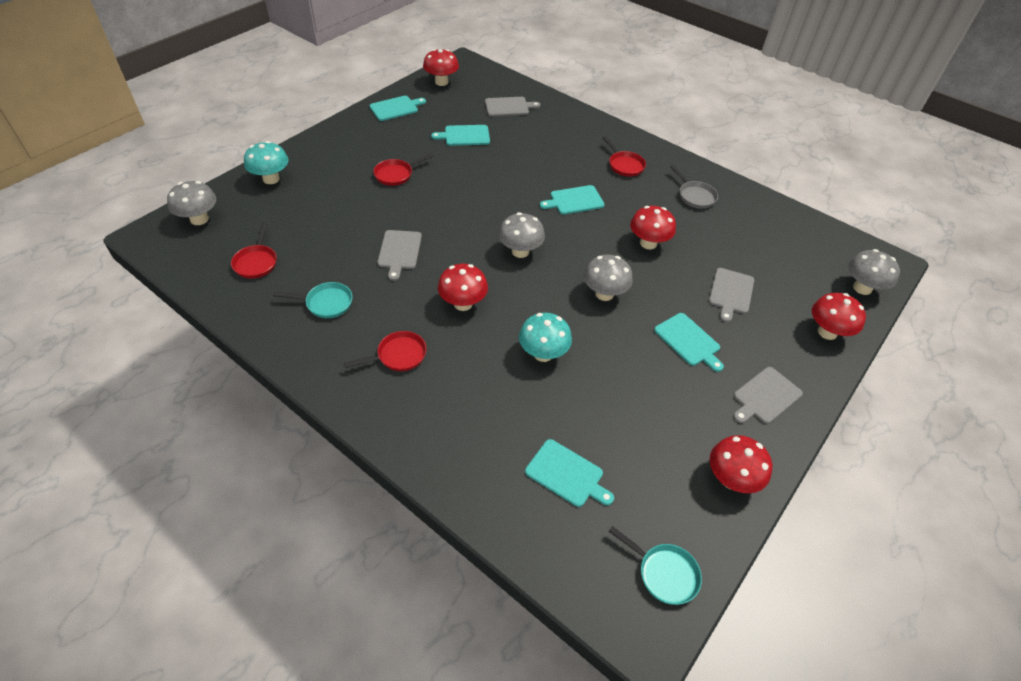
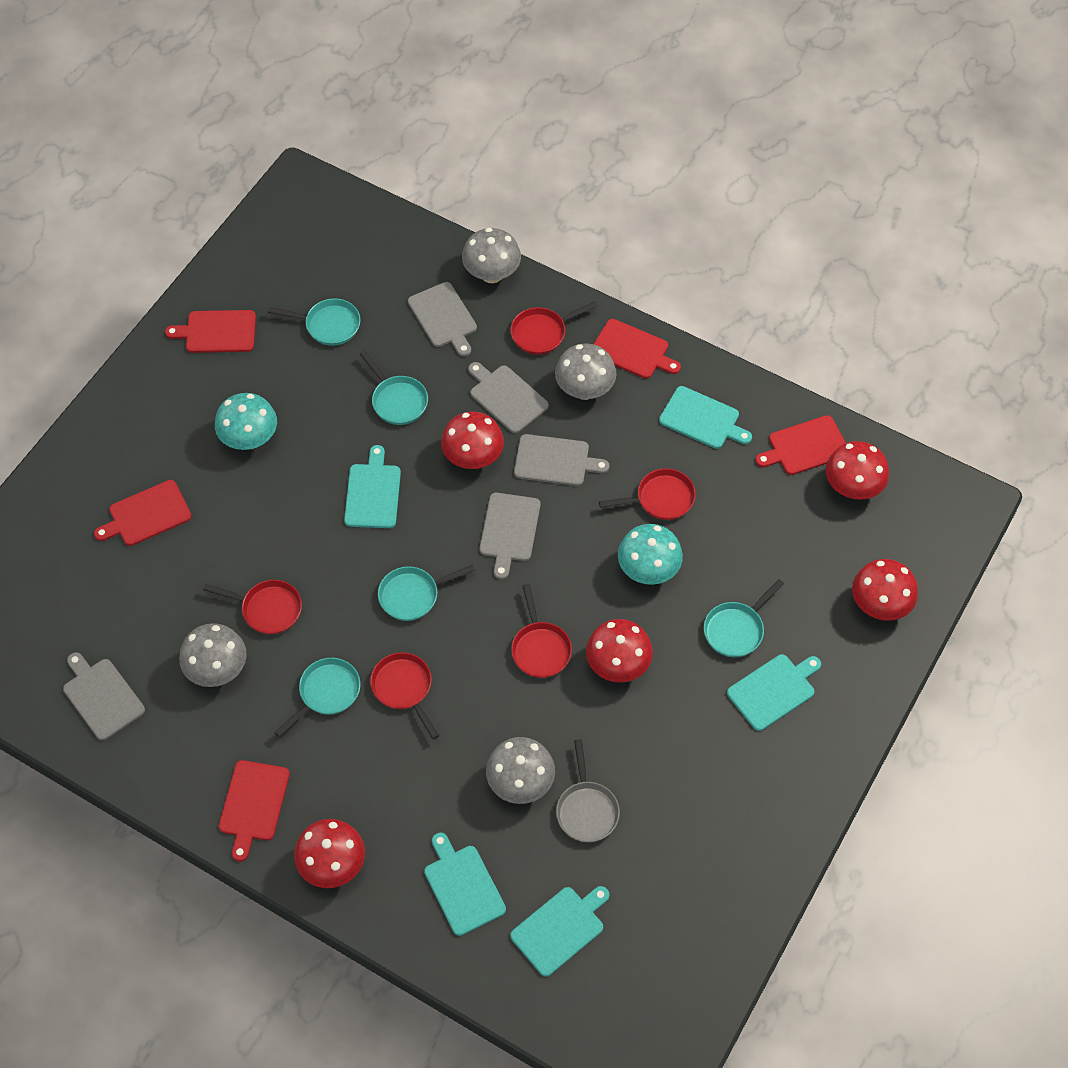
grey cutting board: 4 -> 5
red cutting board: 0 -> 5
red pan: 4 -> 5
turquoise pan: 2 -> 5

